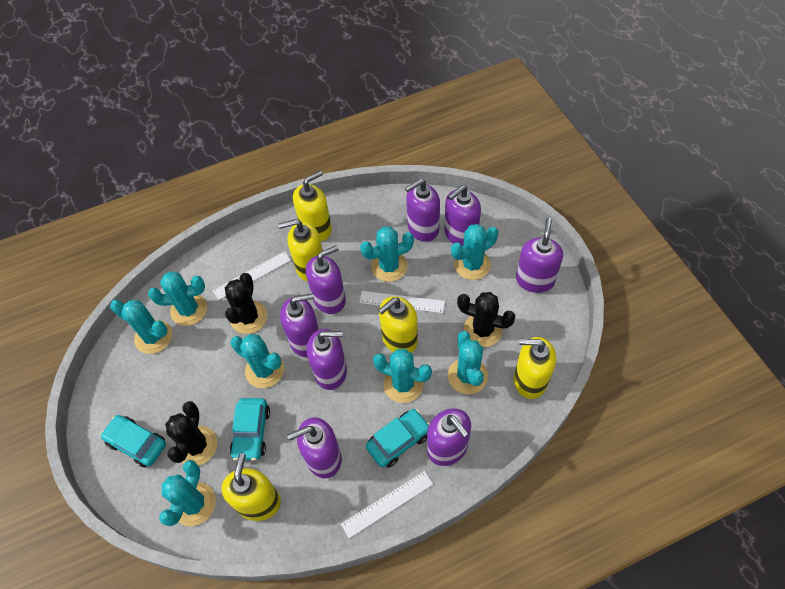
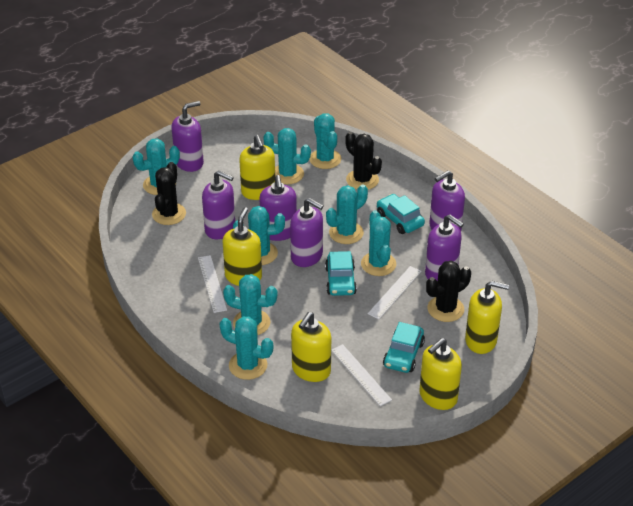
purple soap dispenser: 8 -> 6

